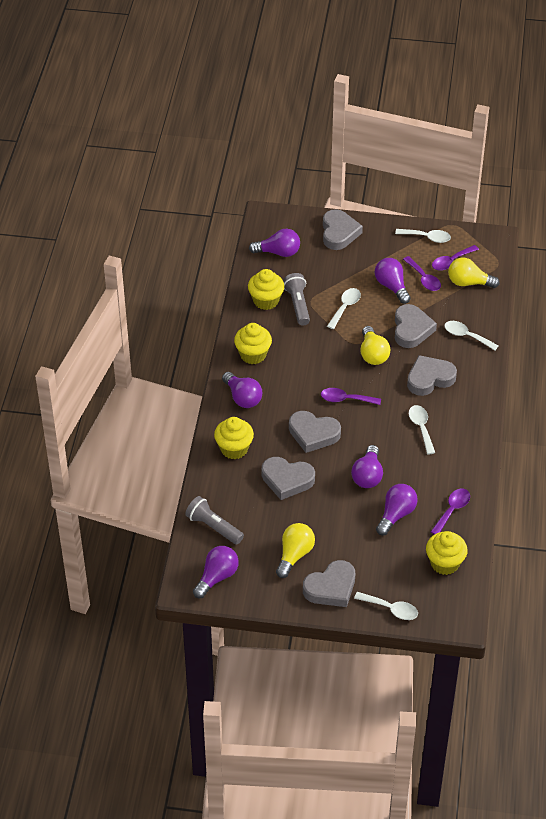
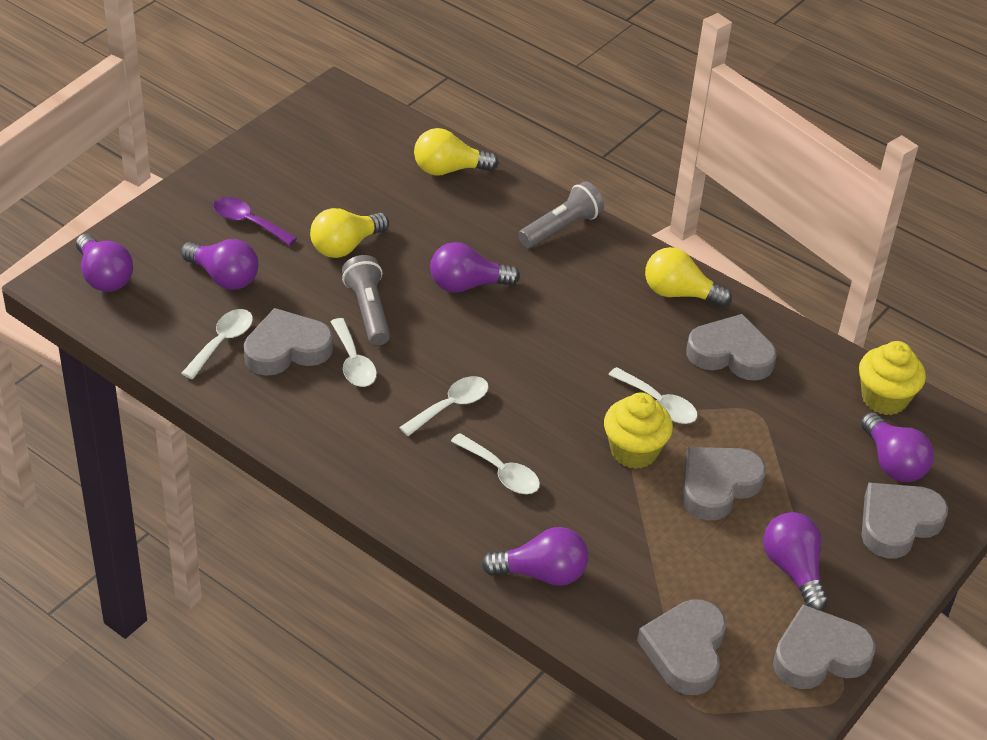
purple spoon: 4 -> 1
yellow cupcake: 4 -> 2

